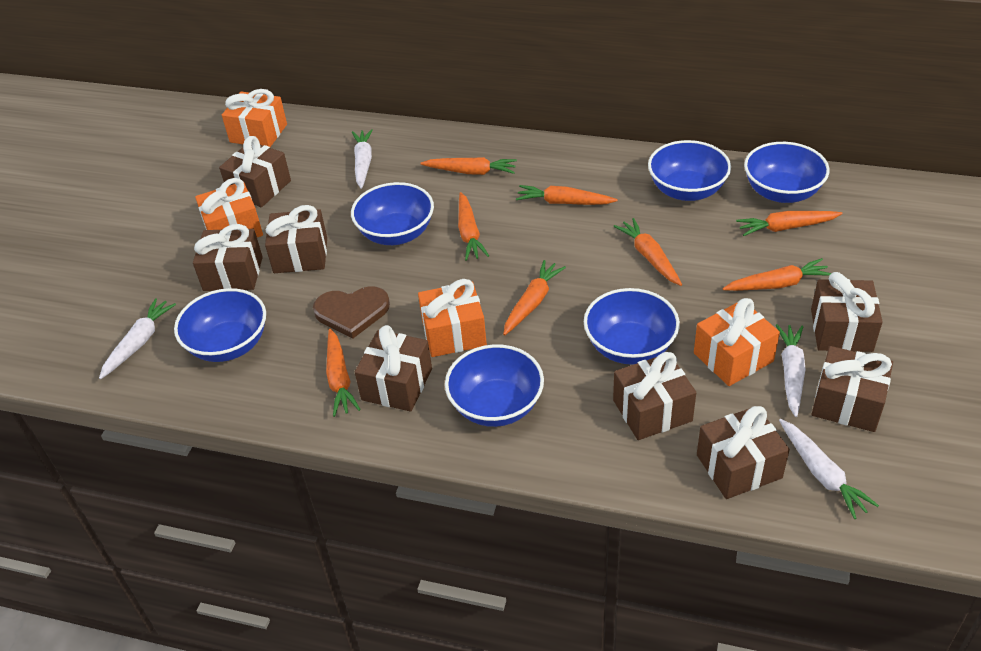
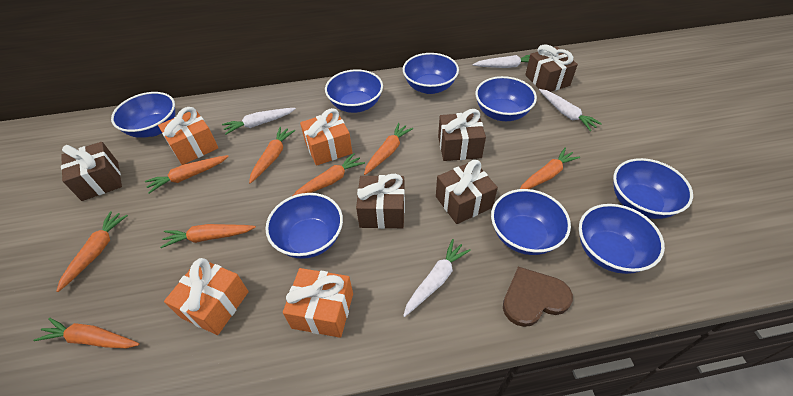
blue bowl: 6 -> 8
brown gift: 8 -> 5

